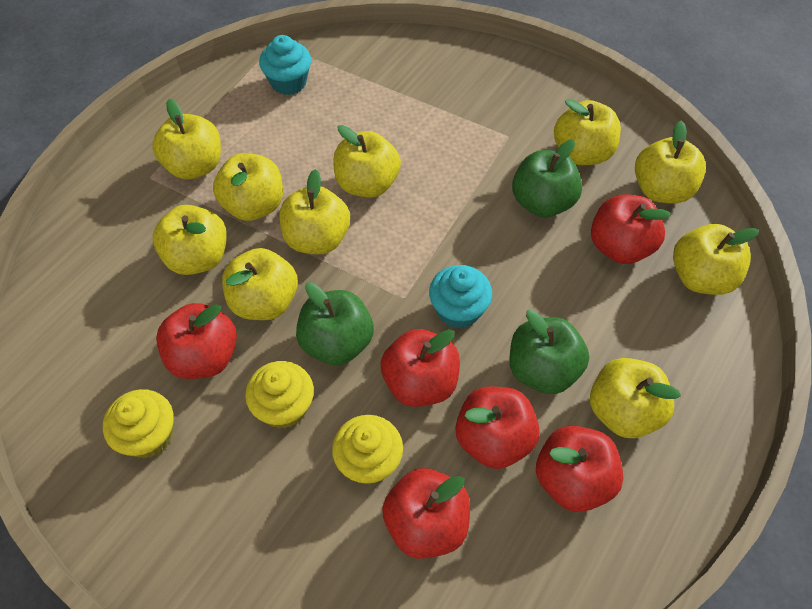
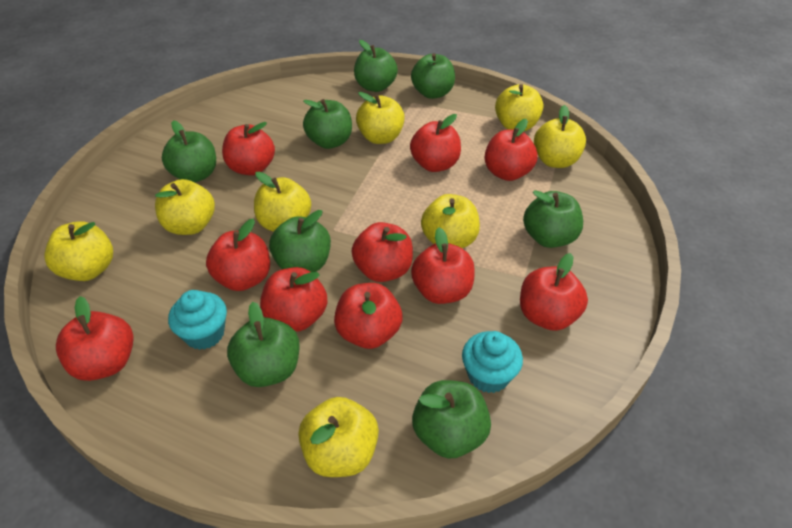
green apple: 3 -> 8
red apple: 6 -> 10
yellow apple: 10 -> 8
yellow cupcake: 3 -> 0

